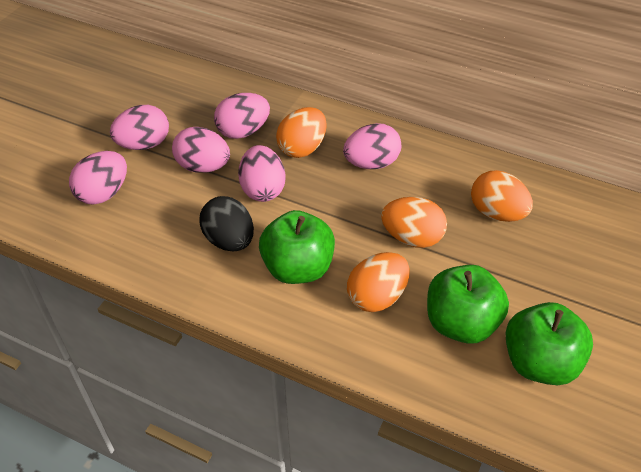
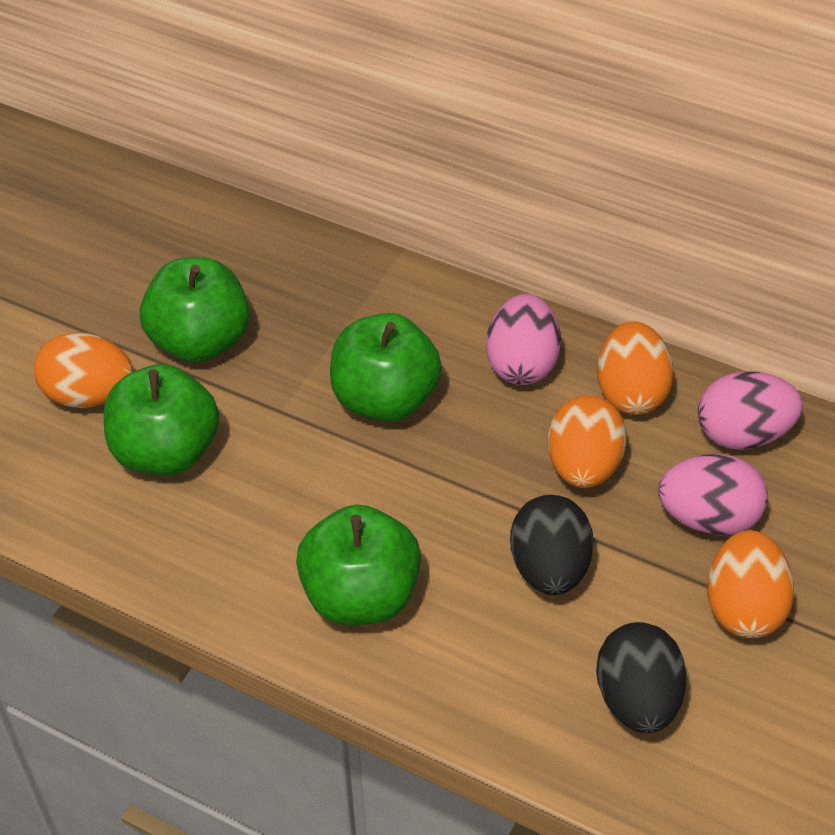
black egg: 1 -> 2
green apple: 3 -> 4
pink egg: 6 -> 3

